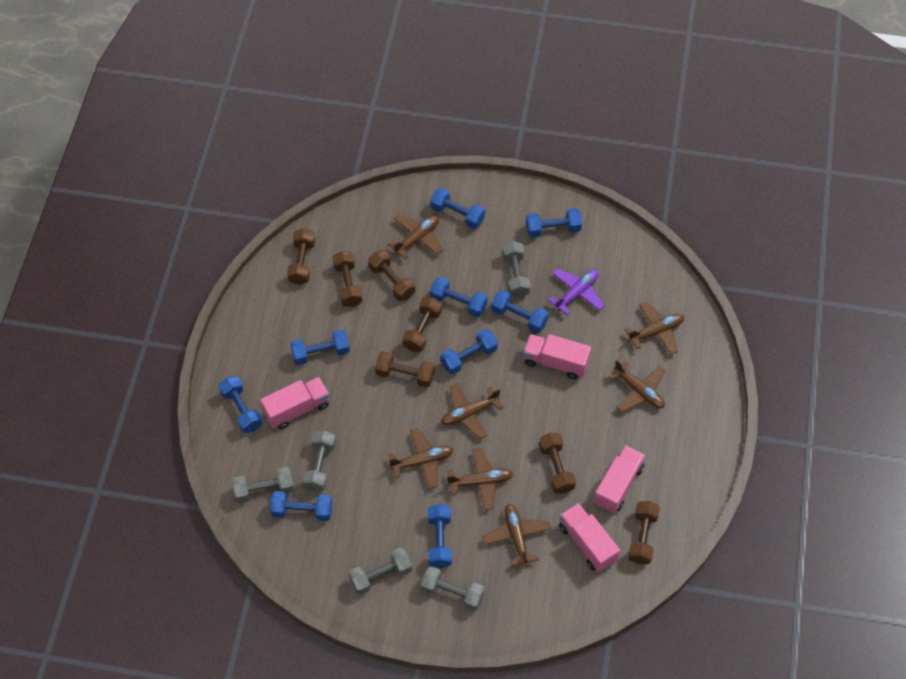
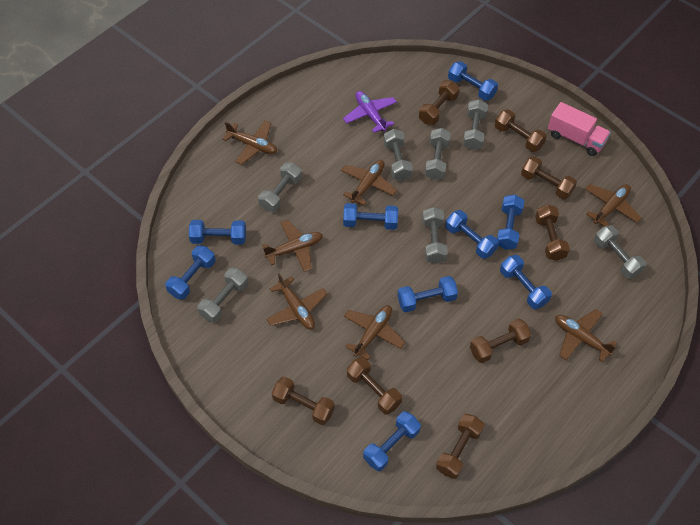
brown dumbbell: 7 -> 8
grey dumbbell: 5 -> 7
pink truck: 4 -> 1

